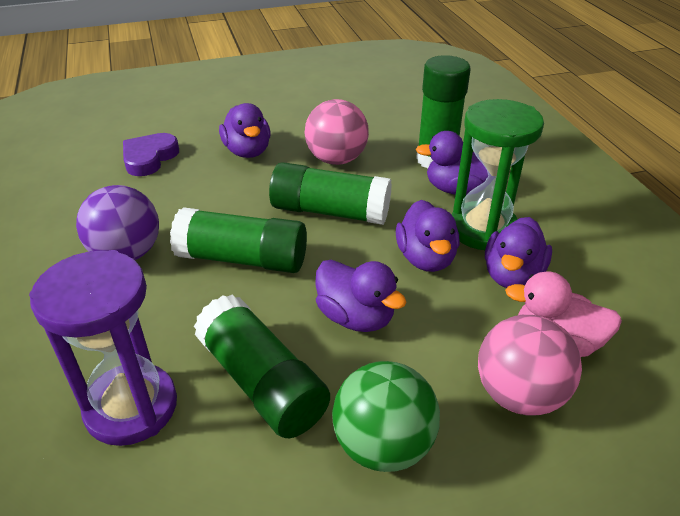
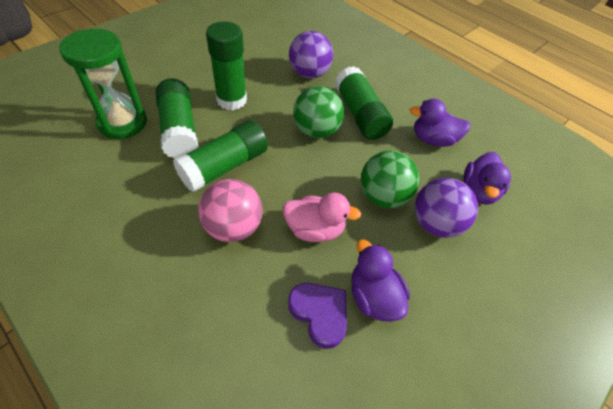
green ball: 1 -> 2
pink ball: 2 -> 1
purple ball: 1 -> 2
purple duck: 5 -> 3
purple hourglass: 1 -> 0

